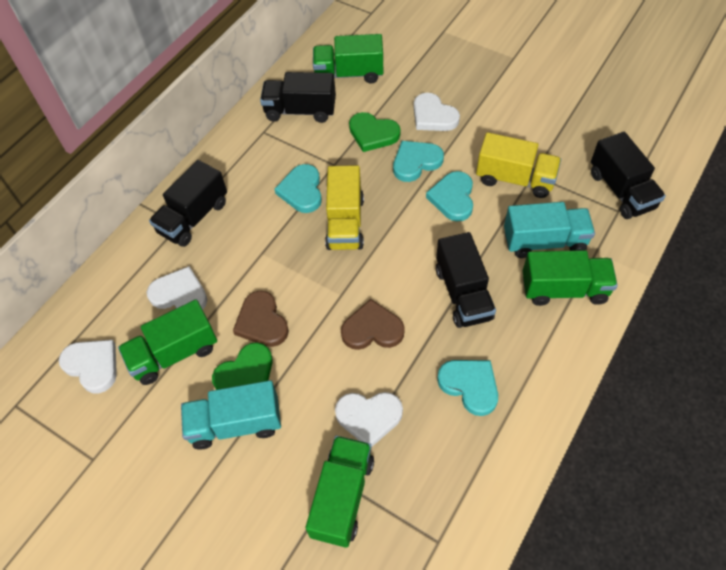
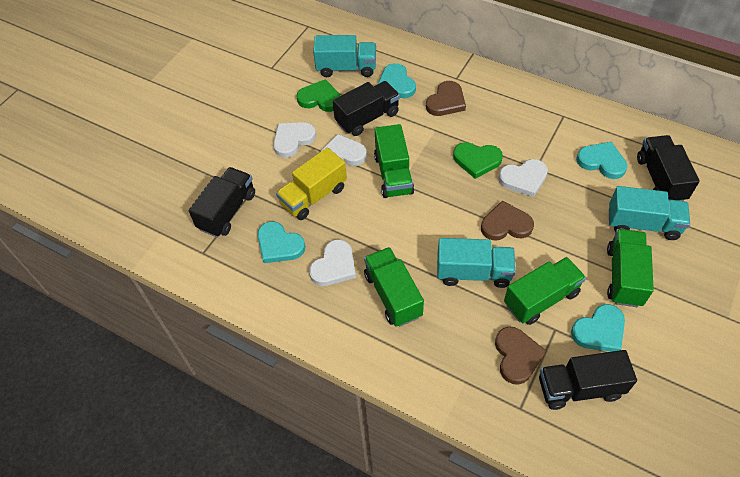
brown heart: 2 -> 3
turquoise truck: 2 -> 3
yellow truck: 2 -> 1

